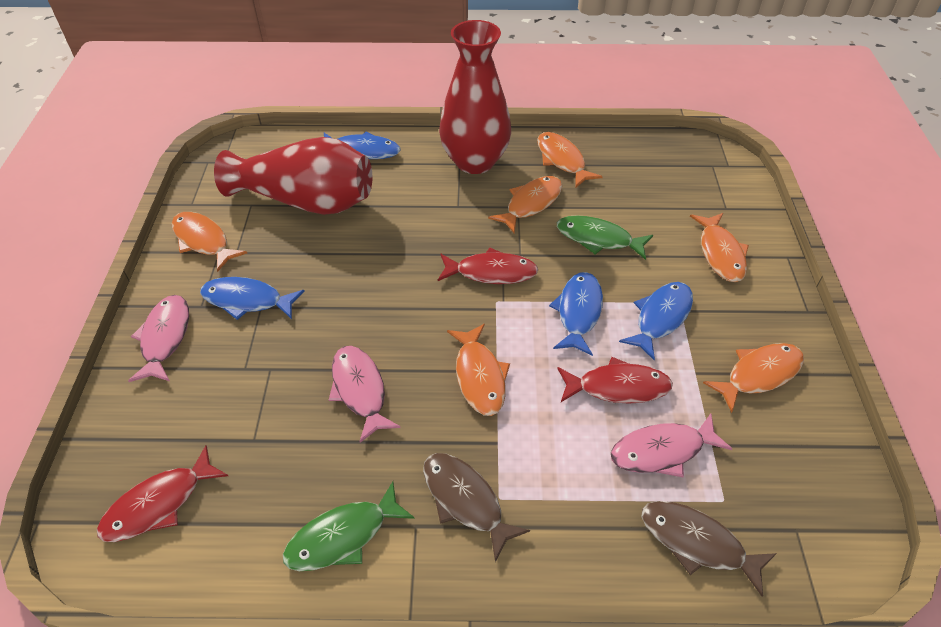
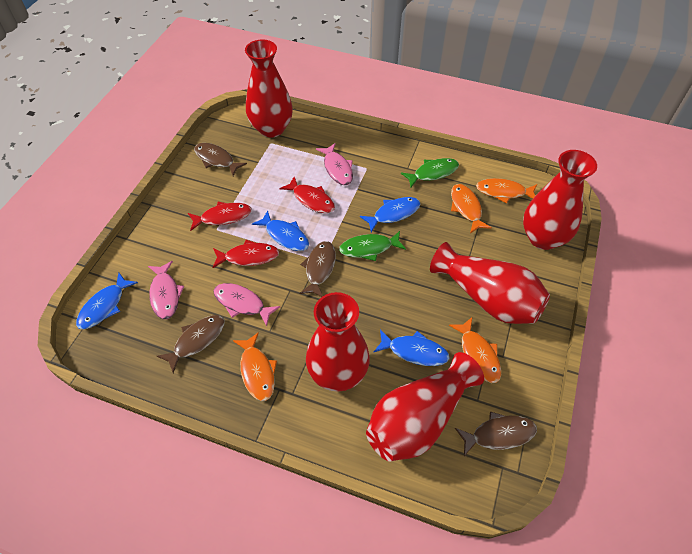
brown fish: 2 -> 4
orange fish: 6 -> 4
red vase: 2 -> 5

